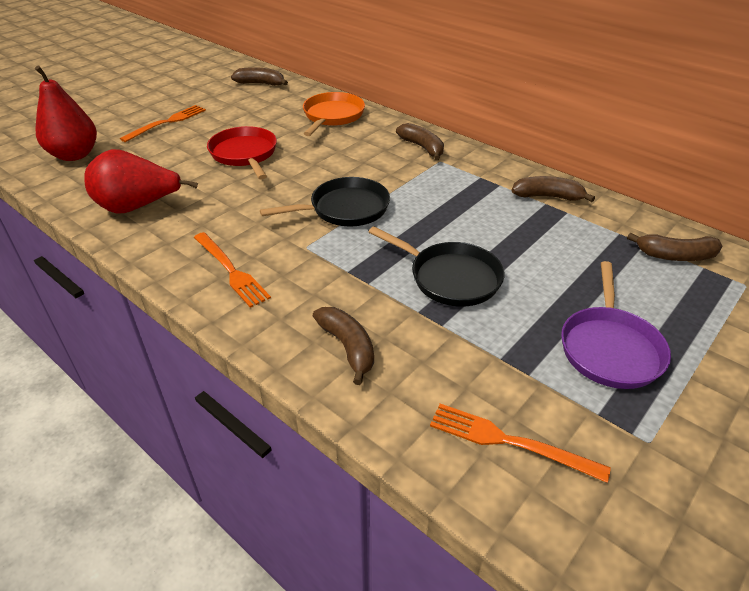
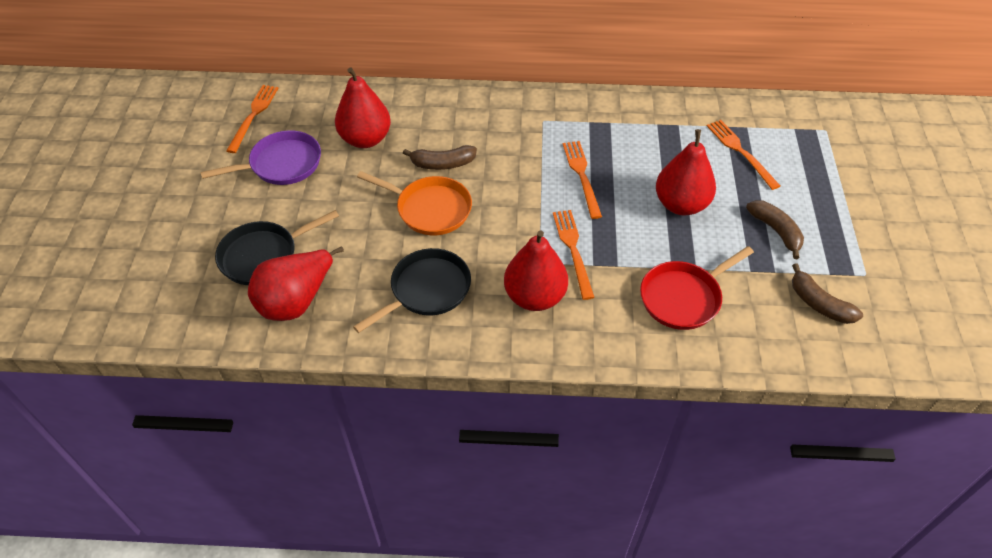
brown banana: 5 -> 3
orange fork: 3 -> 4
red pear: 2 -> 4

